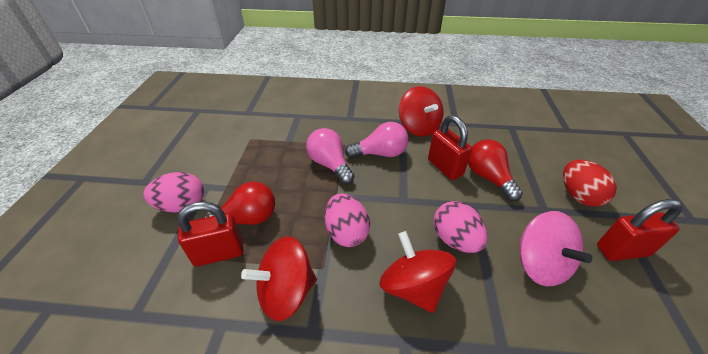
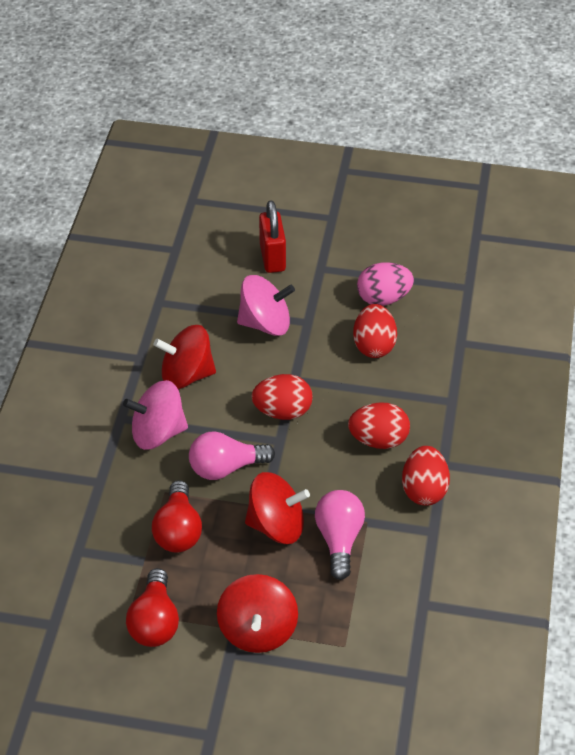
pink egg: 3 -> 1
pink spinning top: 1 -> 2
red egg: 1 -> 4
red padlock: 3 -> 1

